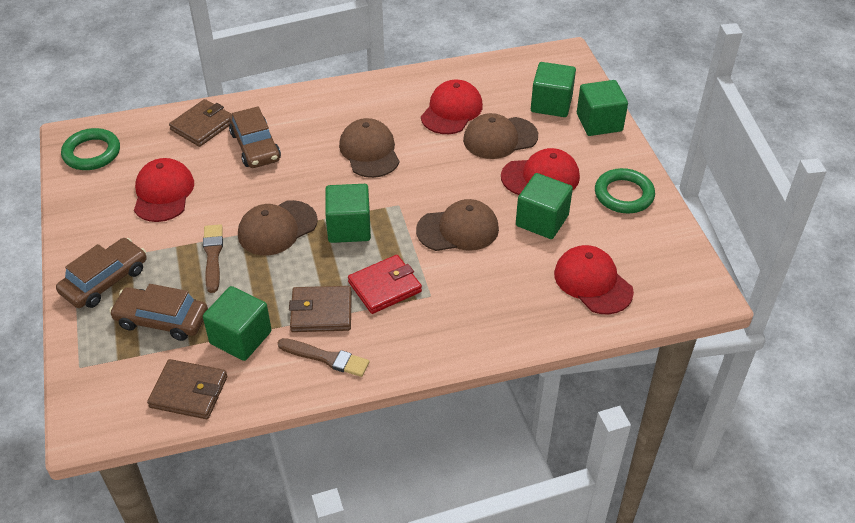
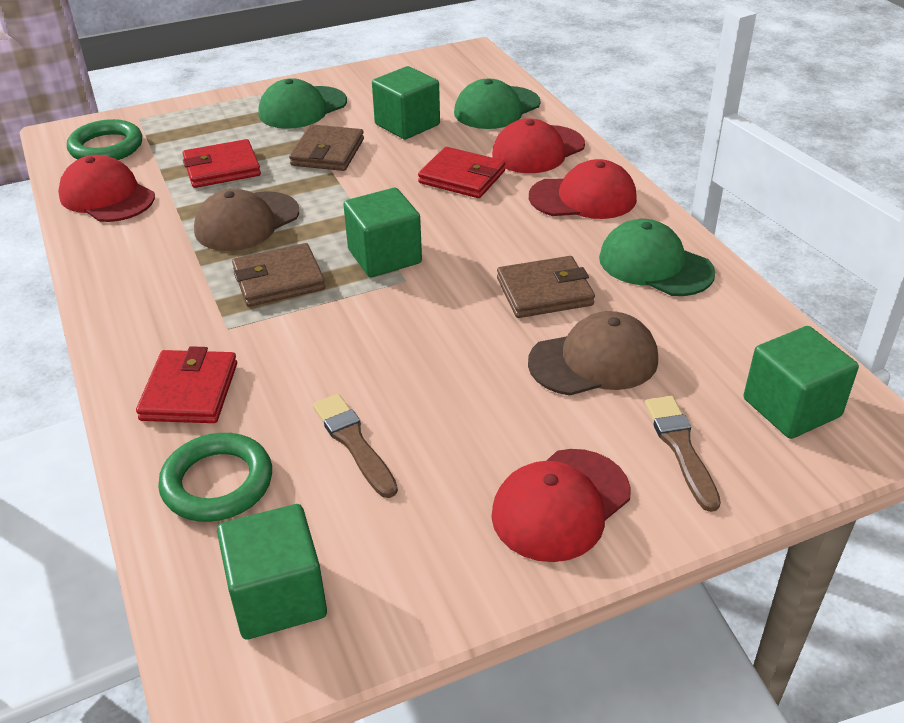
brown cap: 4 -> 2
brown car: 3 -> 0
green cap: 0 -> 3
green cube: 5 -> 4
red wallet: 1 -> 3

